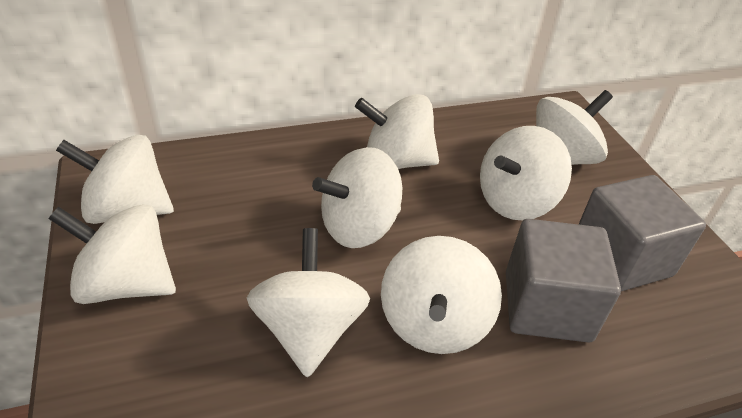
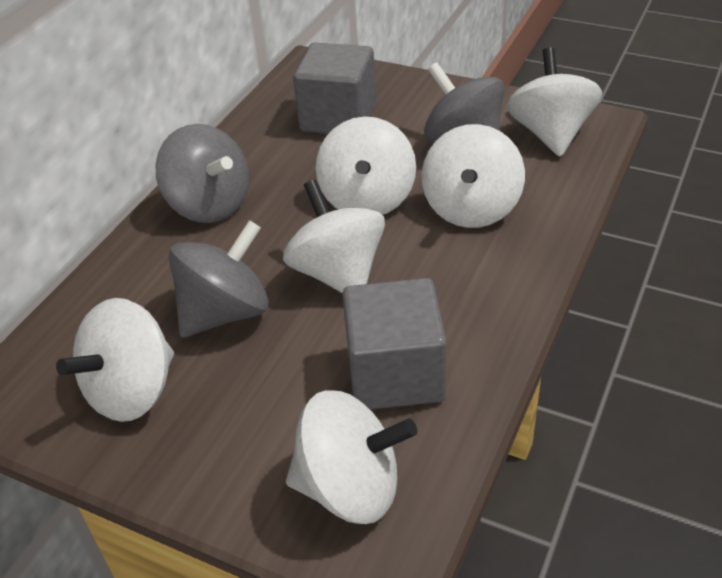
grey spinning top: 0 -> 3
white spinning top: 8 -> 6

